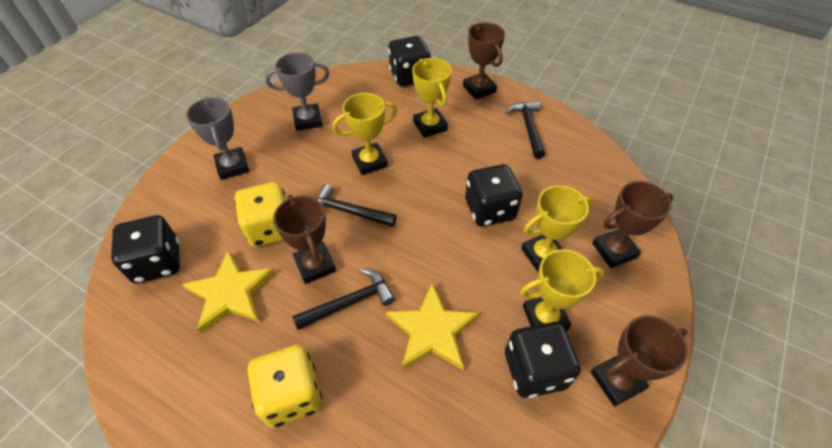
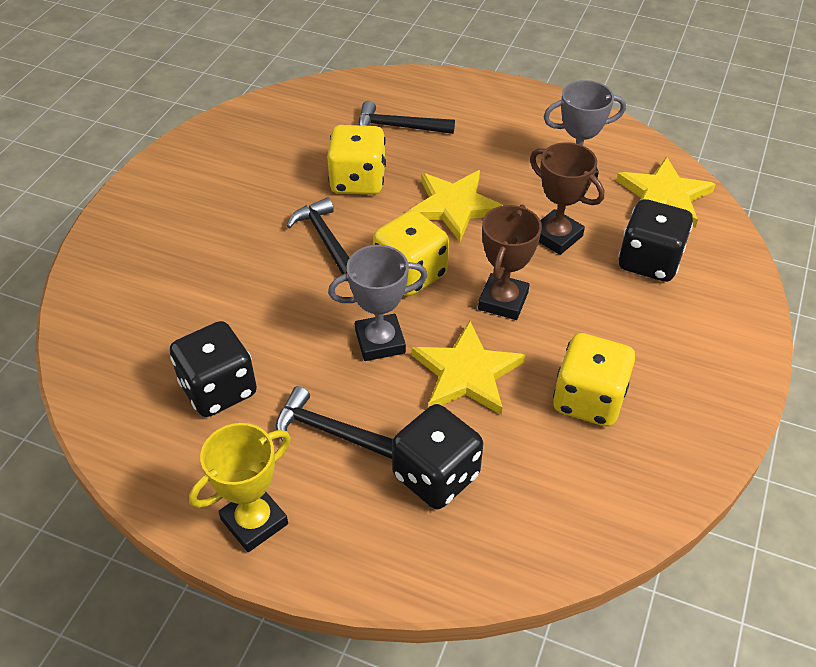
black dice: 4 -> 3
brown trophy: 4 -> 2
yellow dice: 2 -> 3
yellow star: 2 -> 3
yellow trophy: 4 -> 1

